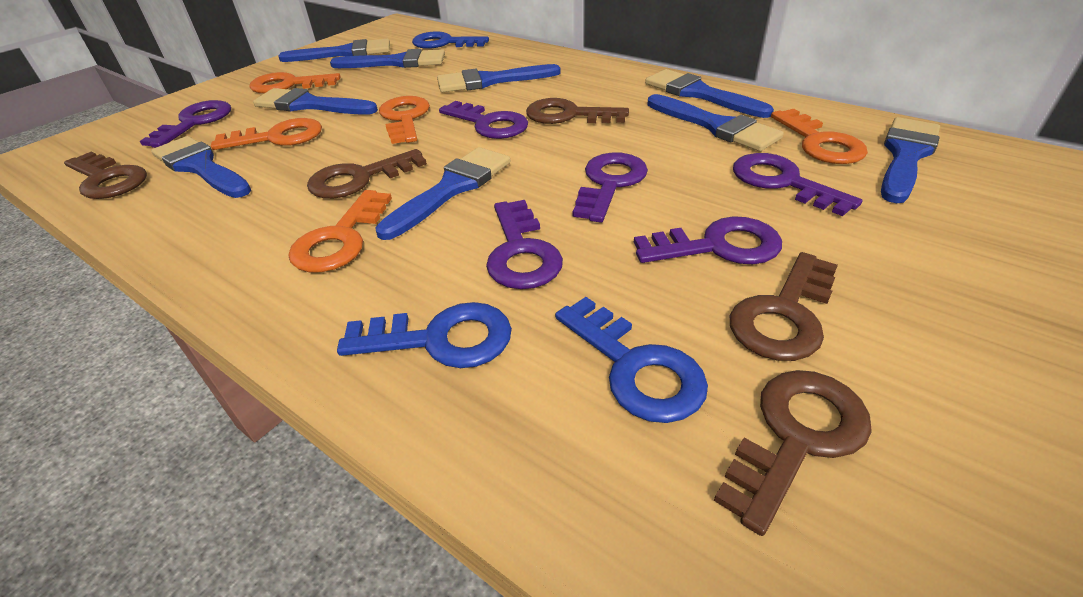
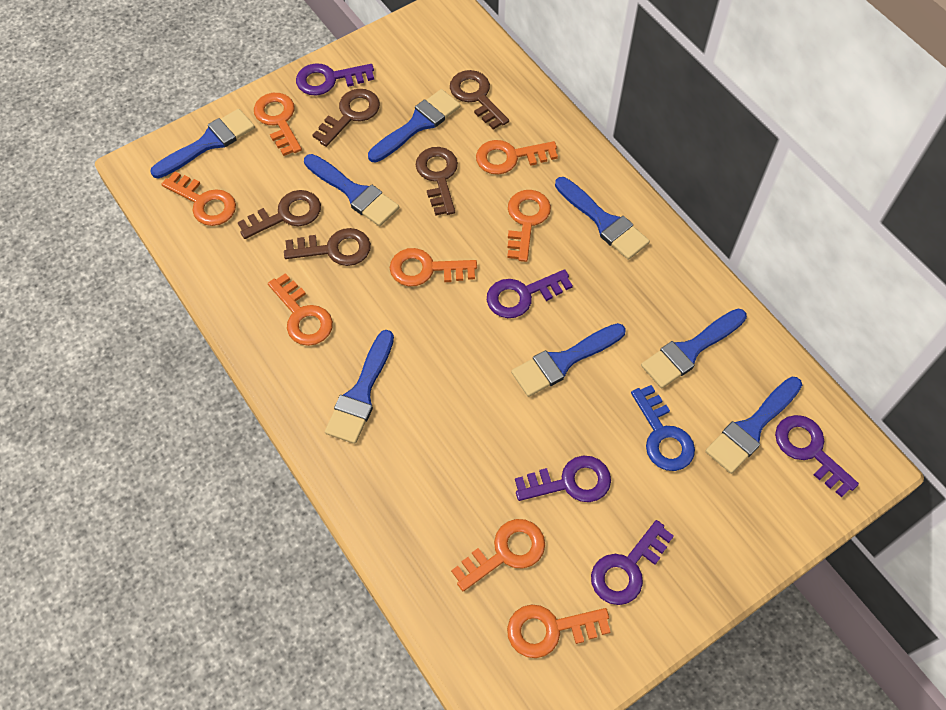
blue brush: 9 -> 8
blue key: 3 -> 1
orange key: 5 -> 8
purple key: 6 -> 5

